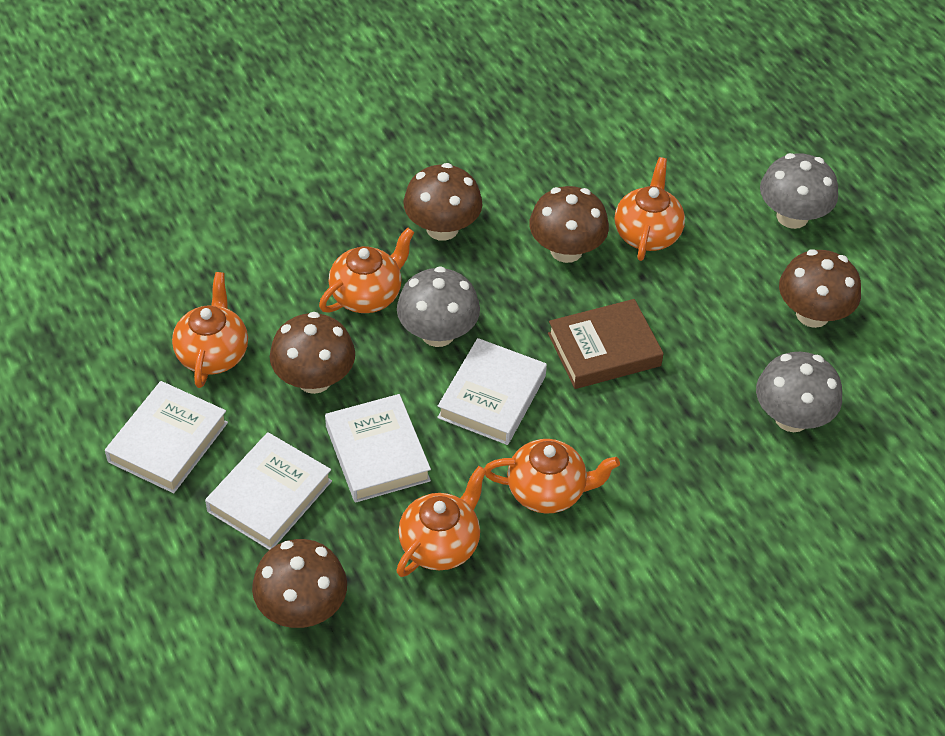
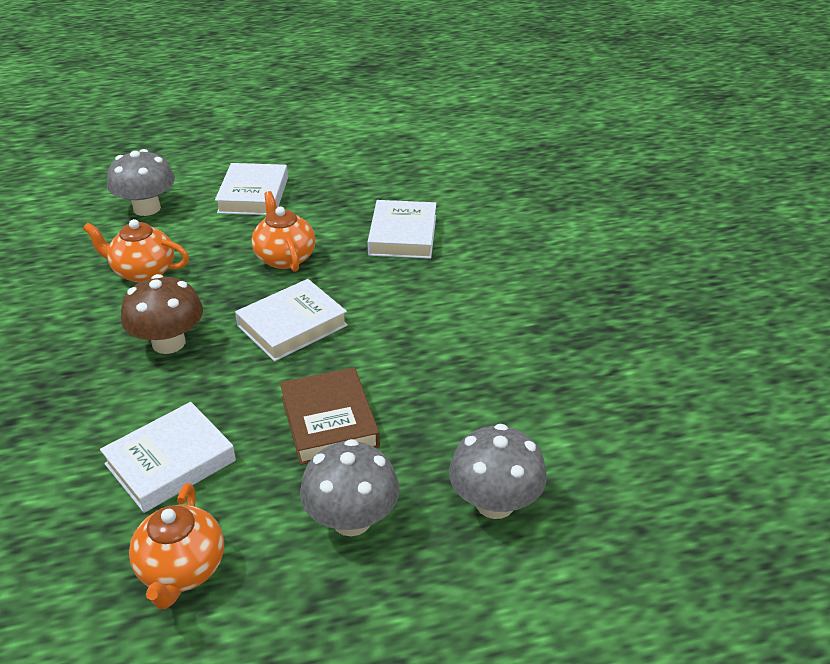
brown mushroom: 5 -> 1
orange teapot: 5 -> 3

